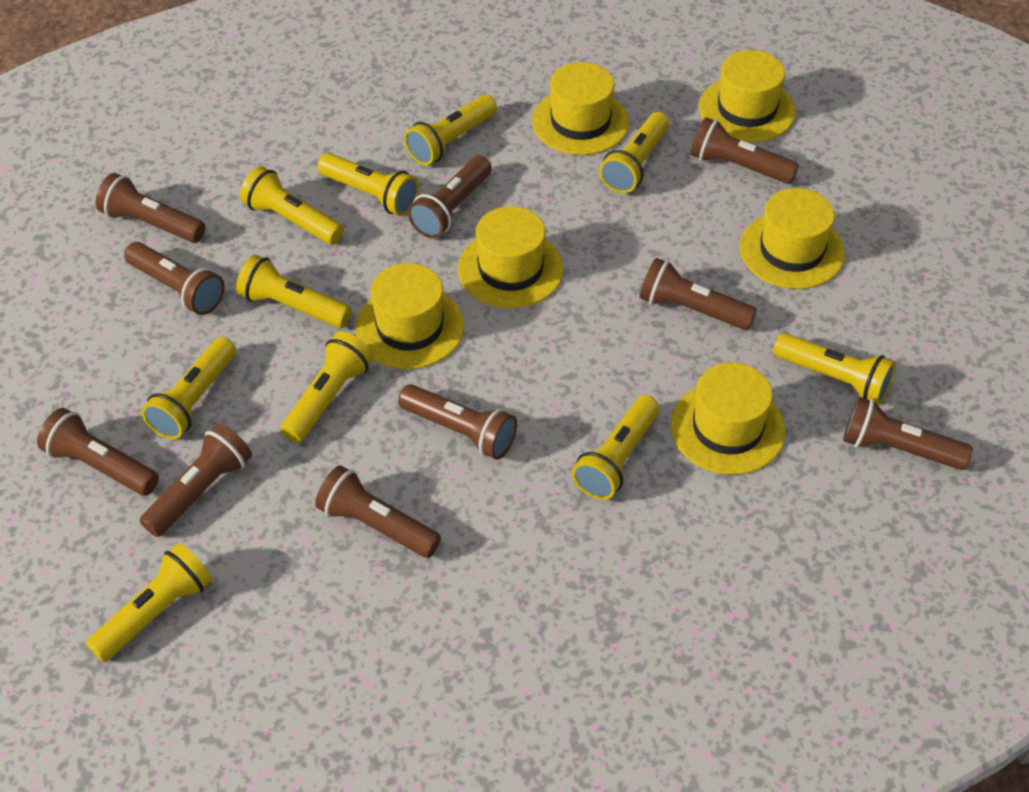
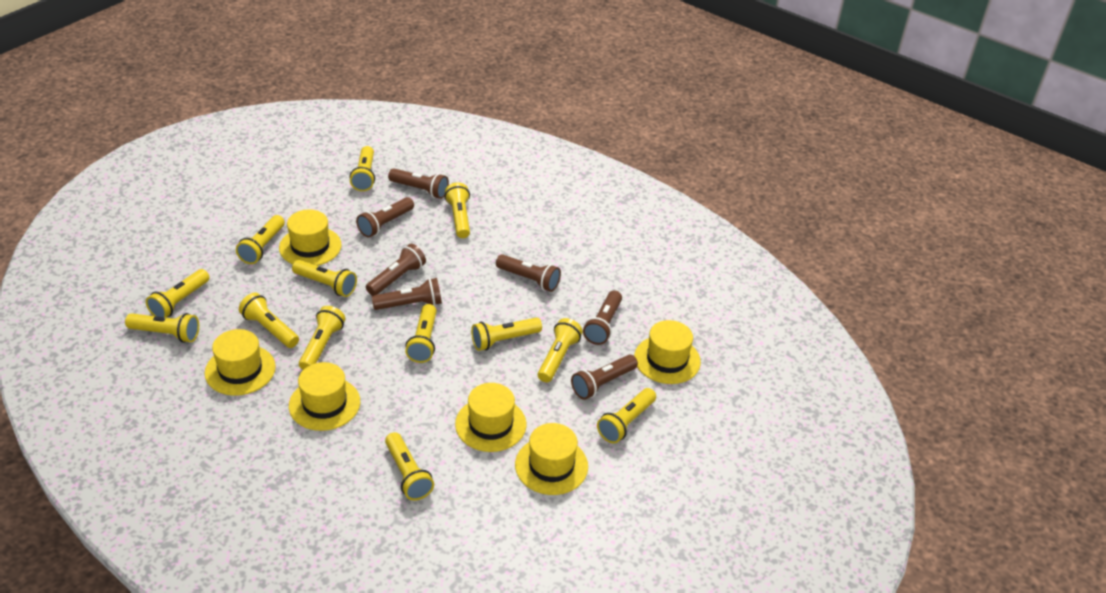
brown flashlight: 10 -> 7
yellow flashlight: 10 -> 13

